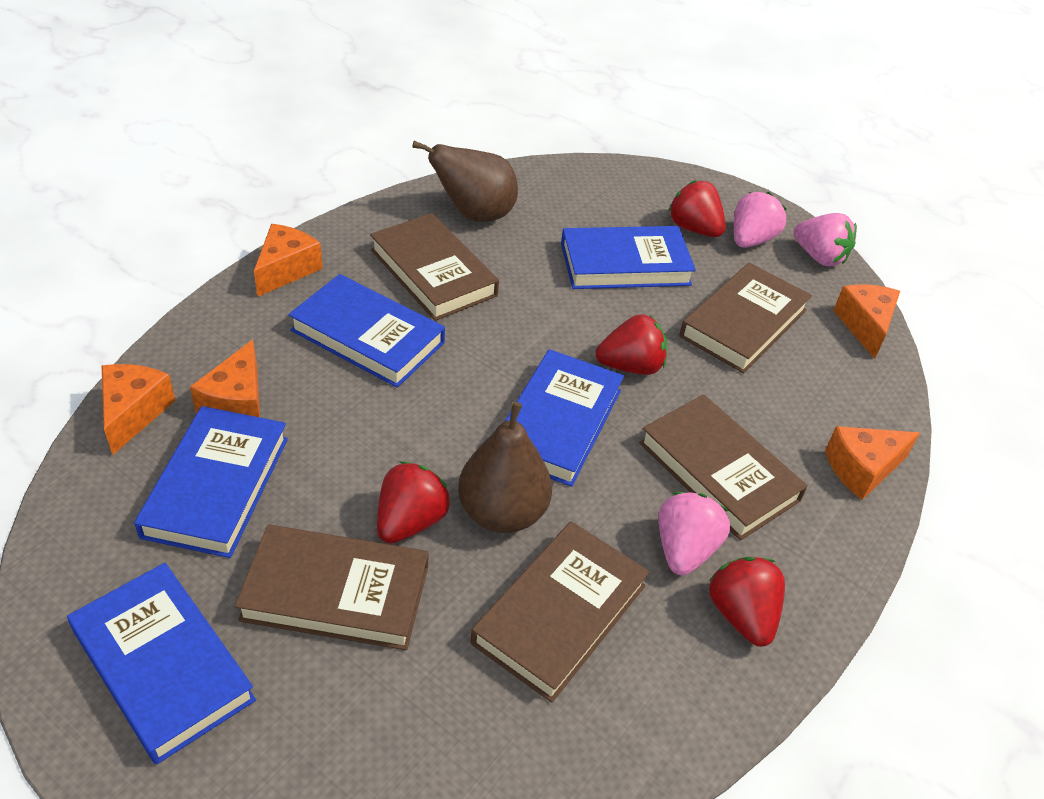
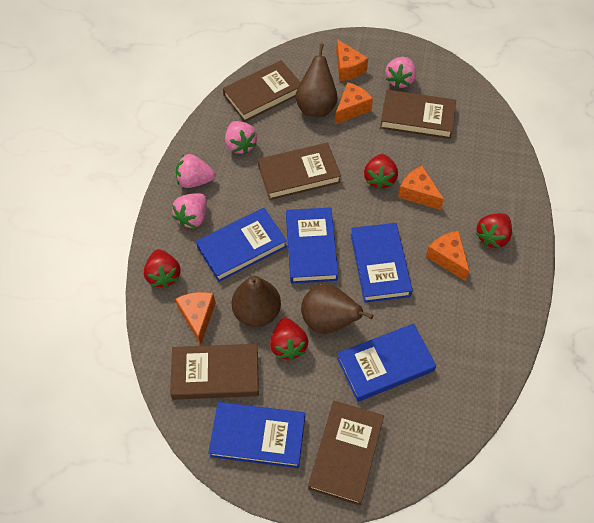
brown pear: 2 -> 3
pink strawberry: 3 -> 4

